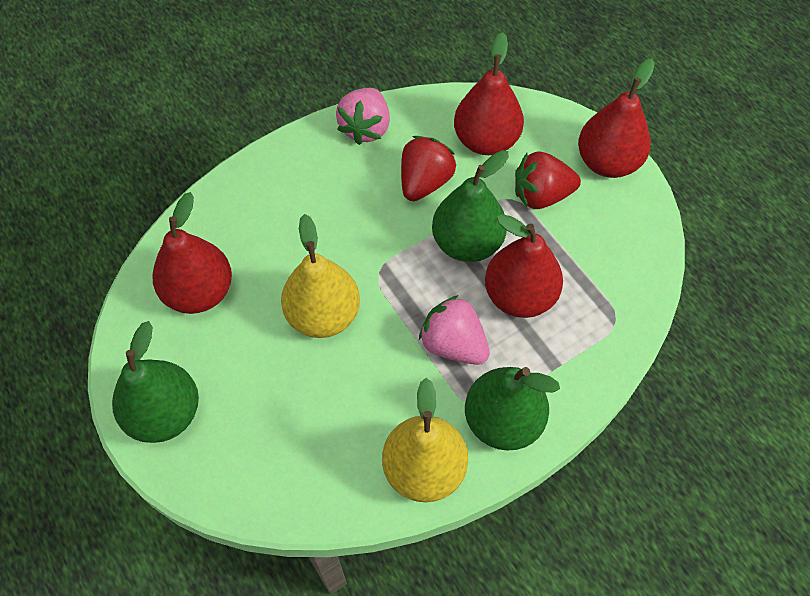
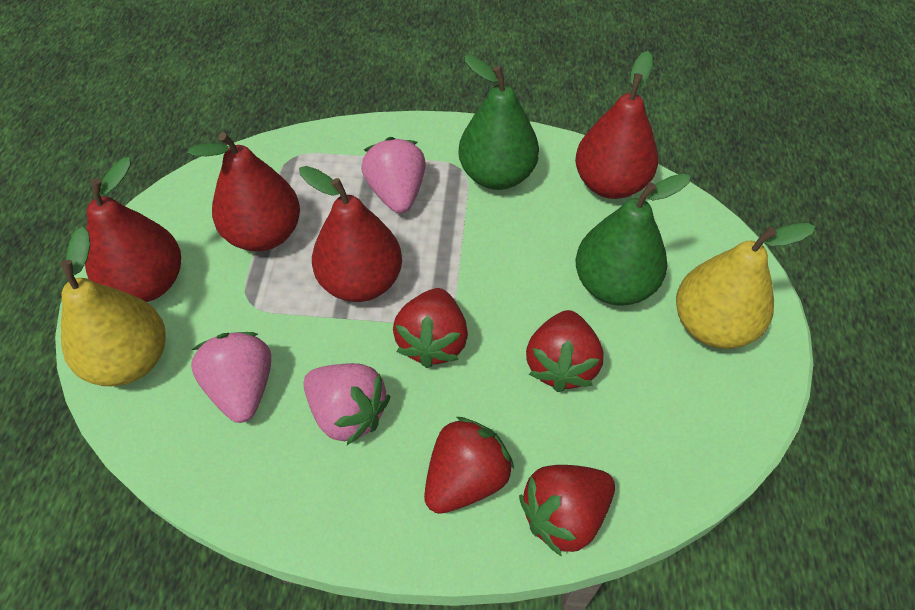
green pear: 3 -> 2
pink strawberry: 2 -> 3
red strawberry: 2 -> 4

